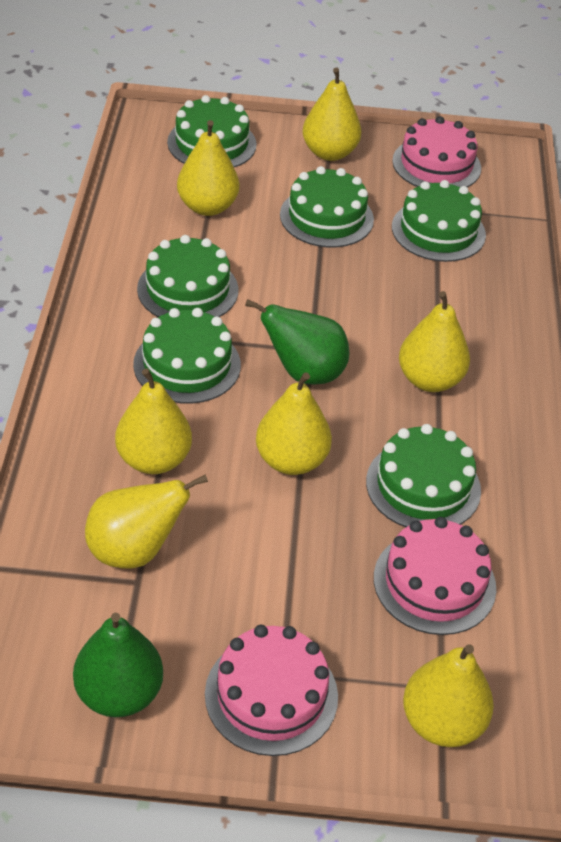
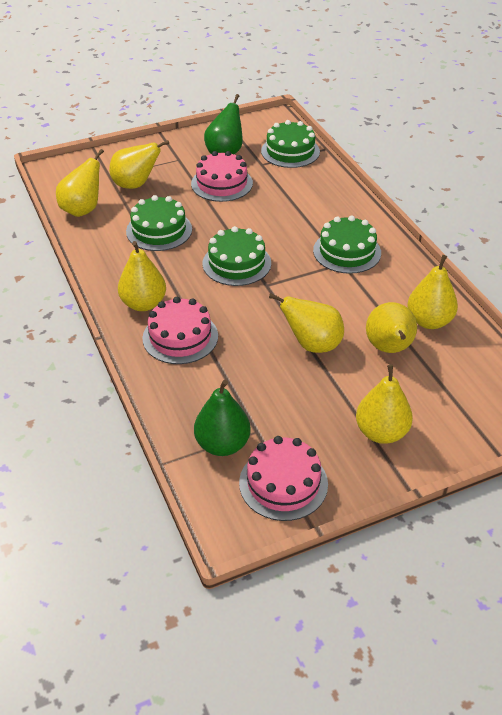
green cake: 6 -> 4

